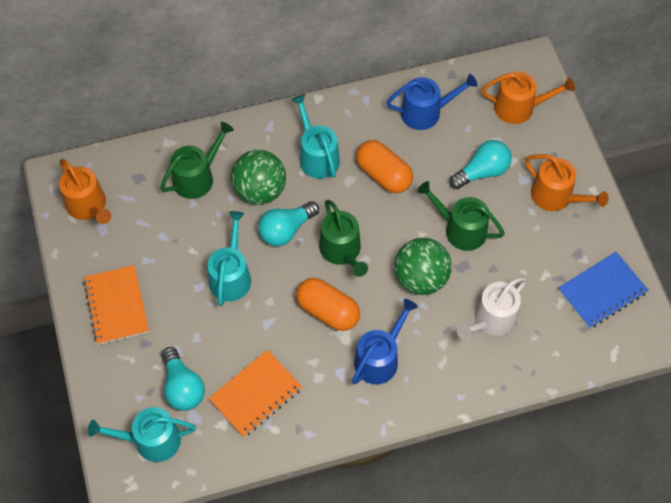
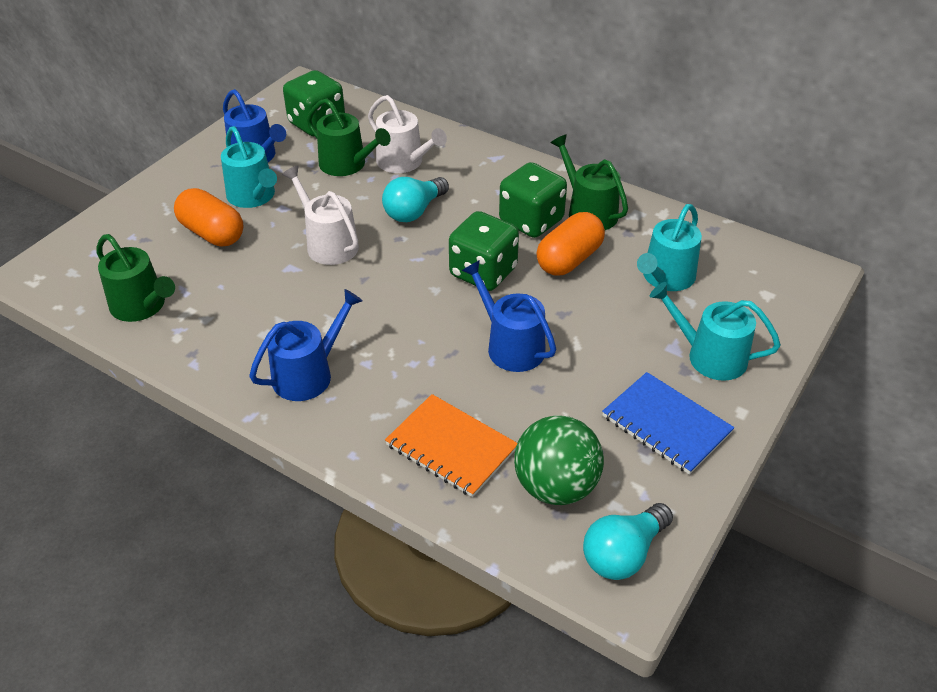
blue watering can: 2 -> 3
green ball: 2 -> 1
green dice: 0 -> 3
orange notebook: 2 -> 1
orange watering can: 3 -> 0
turquoise light bulb: 3 -> 2
white watering can: 1 -> 2

